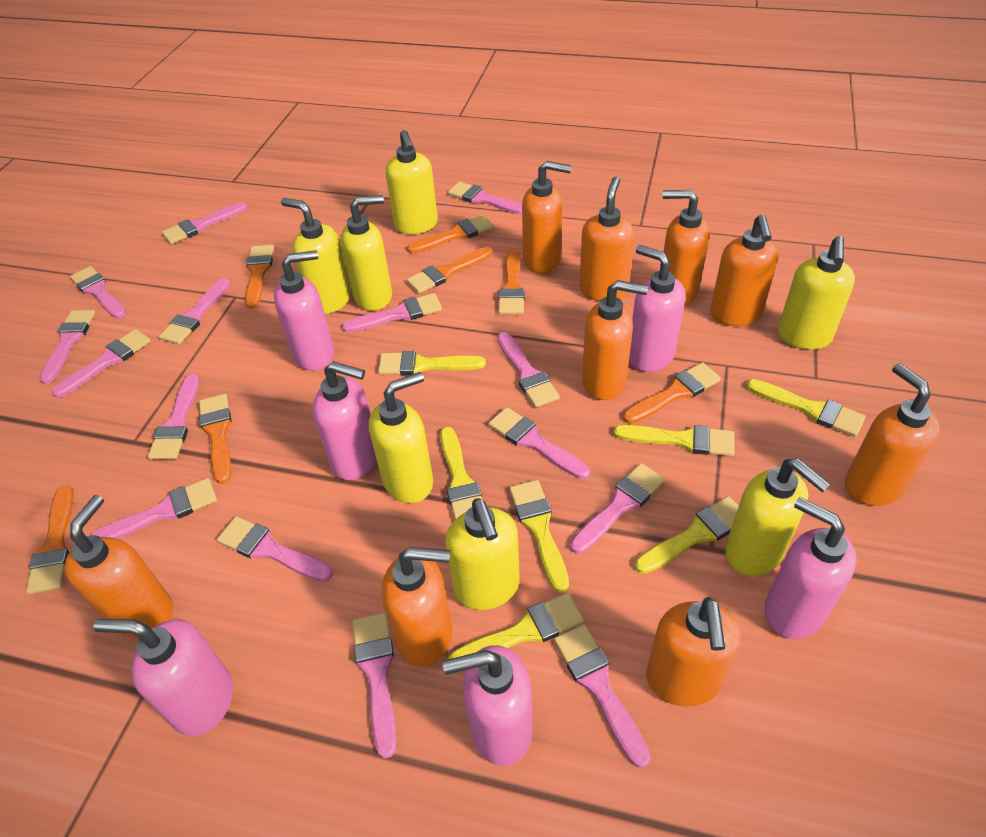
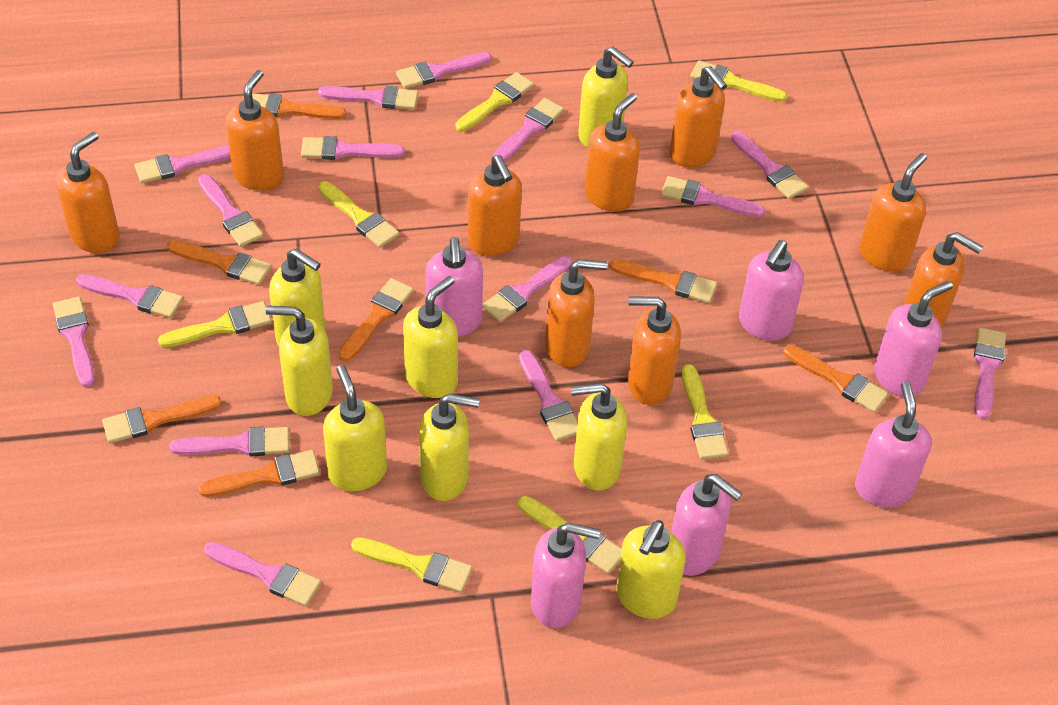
yellow soap dispenser: 7 -> 8

